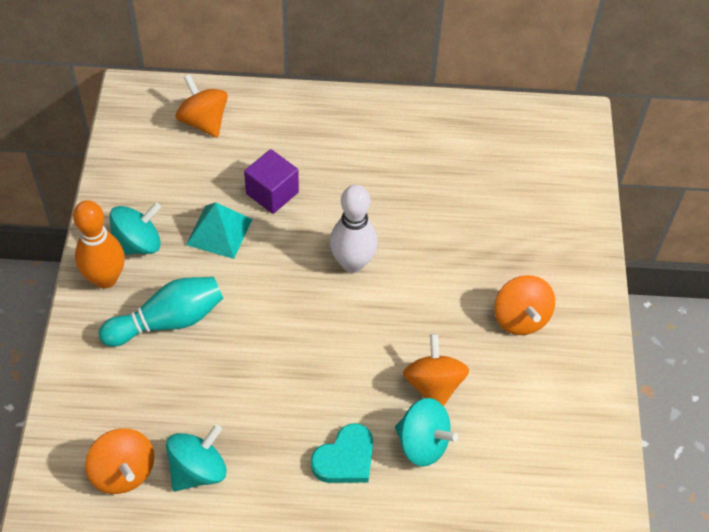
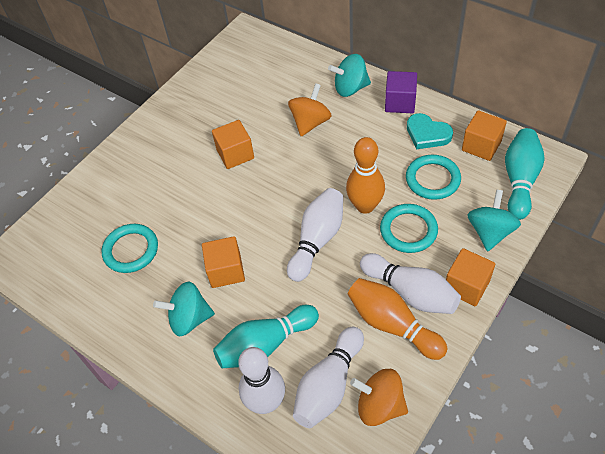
orange bowling pin: 1 -> 2
orange cube: 0 -> 4
orange spinning top: 4 -> 2
turquoise bowling pin: 1 -> 2
turquoise pyramid: 1 -> 0
turquoise ring: 0 -> 3
white bowling pin: 1 -> 4

